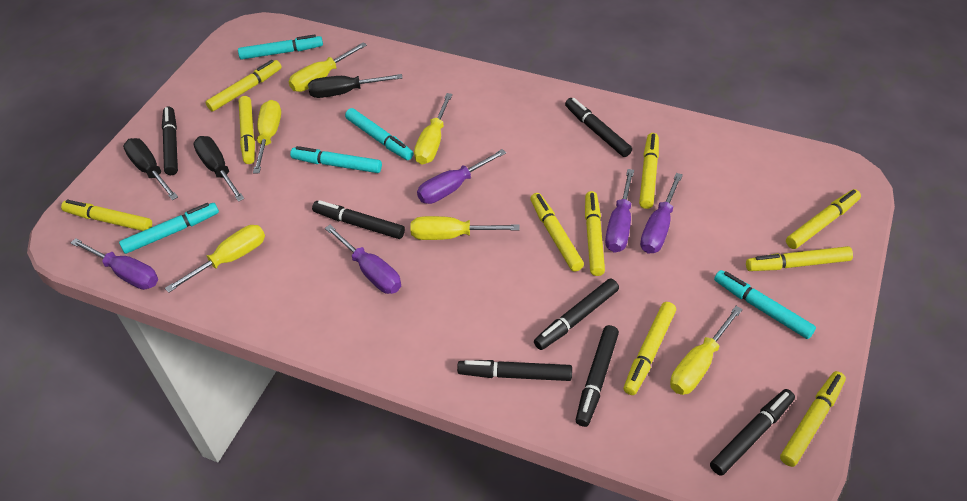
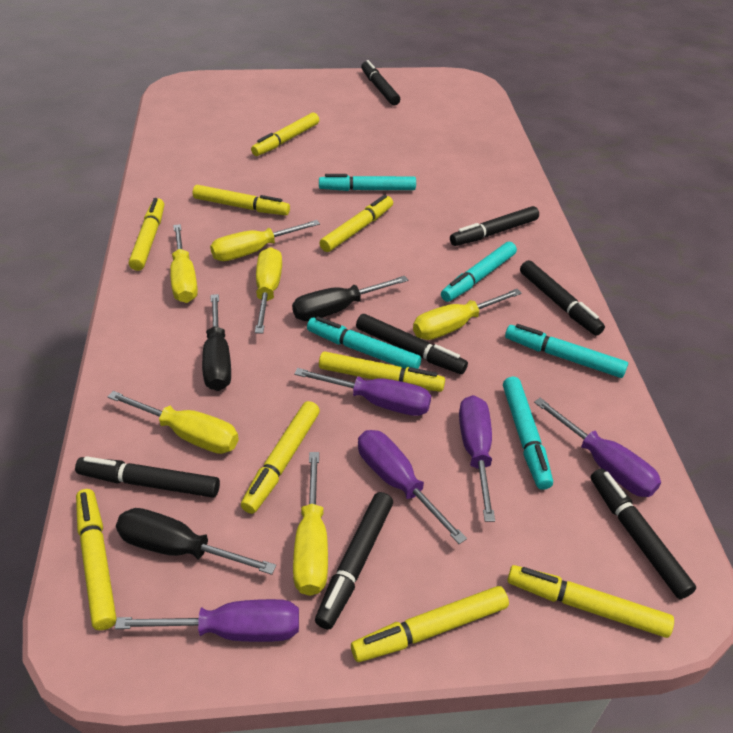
yellow marker: 10 -> 9

